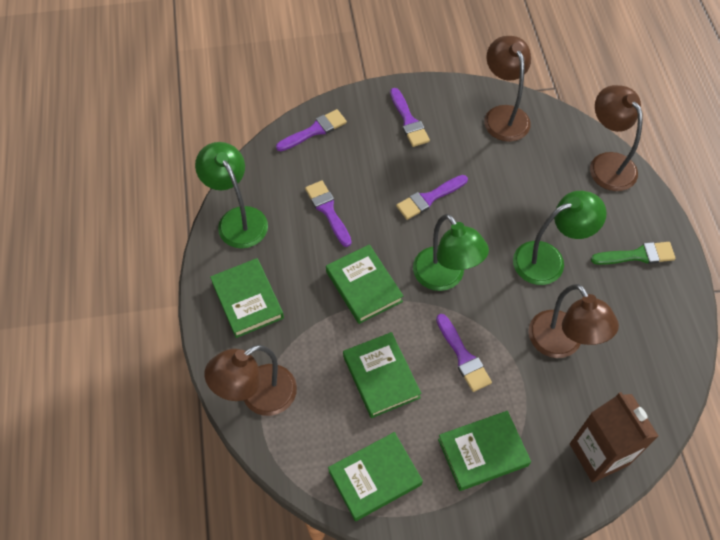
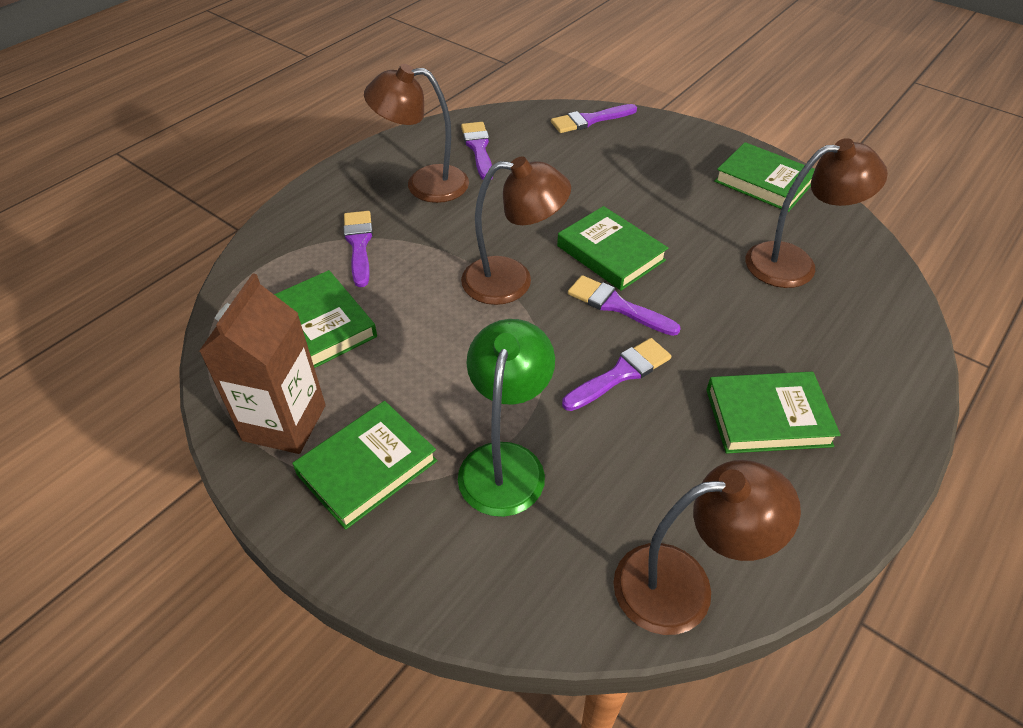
green brush: 1 -> 0
green lamp: 3 -> 1

